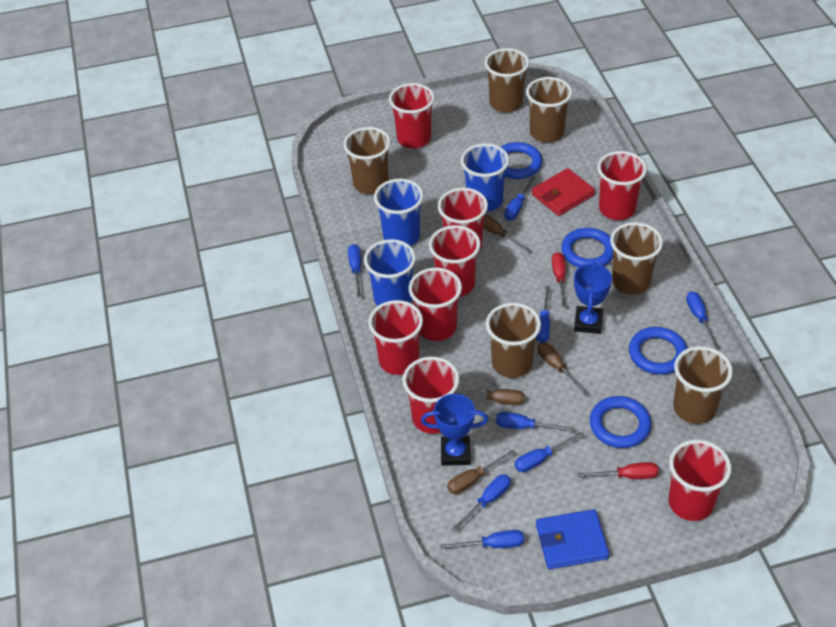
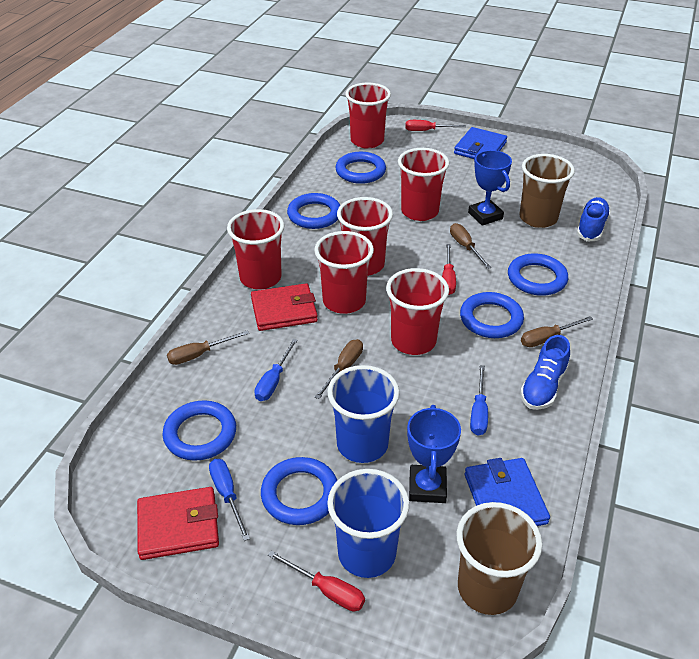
blue cup: 3 -> 2
blue ring: 4 -> 6
blue screwdriver: 8 -> 3
blue shoe: 0 -> 2
blue wallet: 1 -> 2
brown cup: 6 -> 2
red cup: 8 -> 6
red screwdriver: 2 -> 3
red wallet: 1 -> 2

